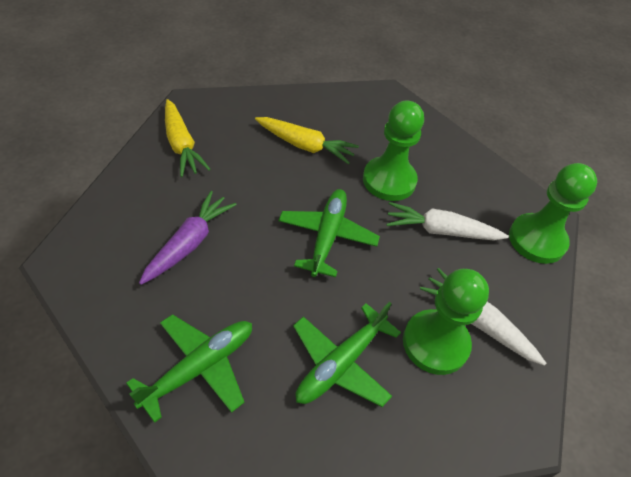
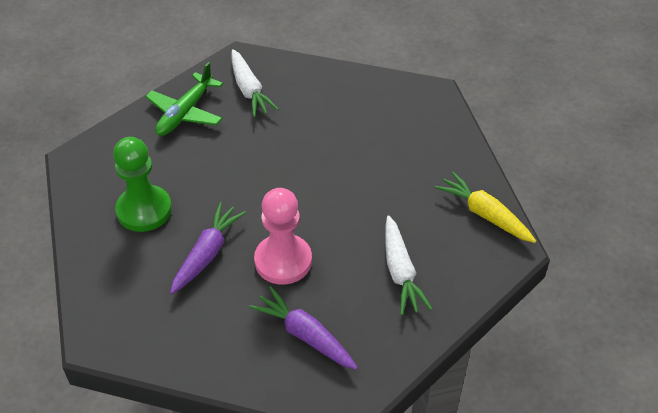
green pawn: 3 -> 1
green plane: 3 -> 1
pink pawn: 0 -> 1
purple carrot: 1 -> 2
yellow carrot: 2 -> 1

